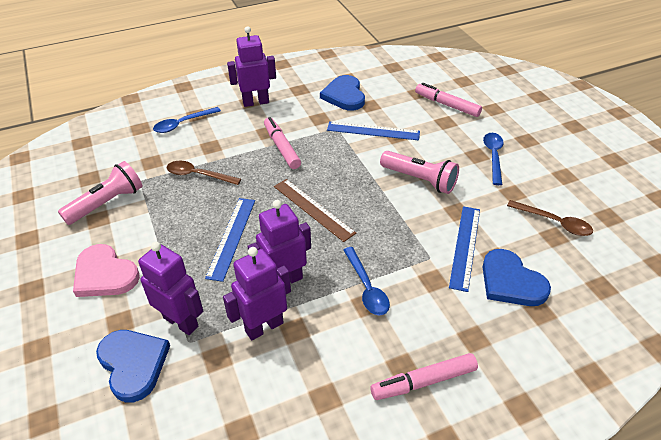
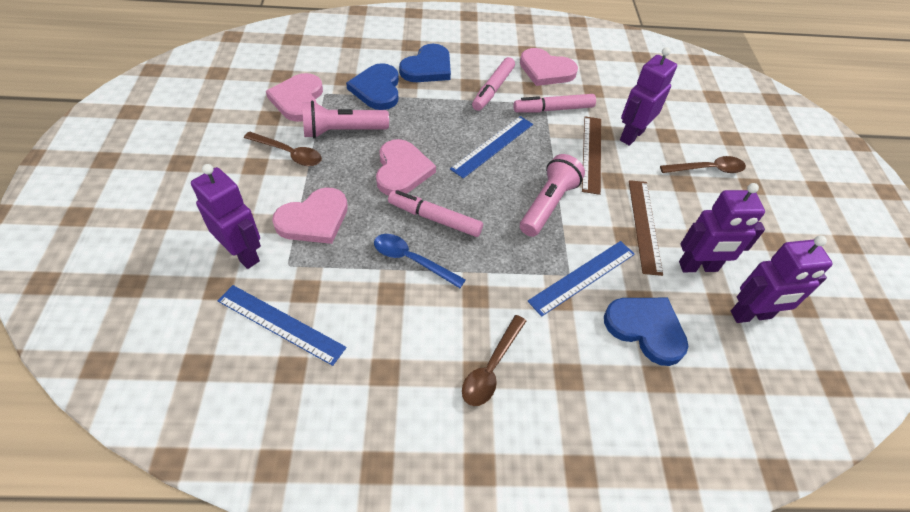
blue spoon: 3 -> 1
brown ruler: 1 -> 2
brown spoon: 2 -> 3
pink heart: 1 -> 4

